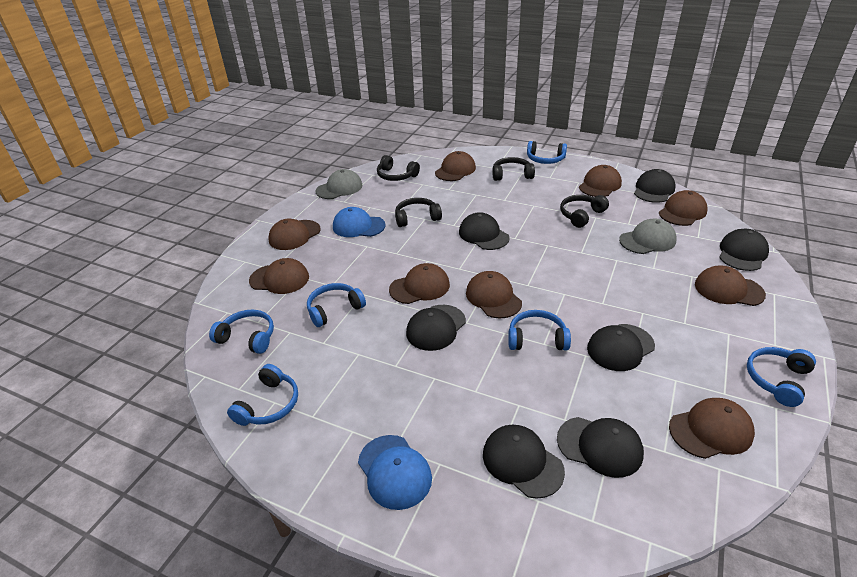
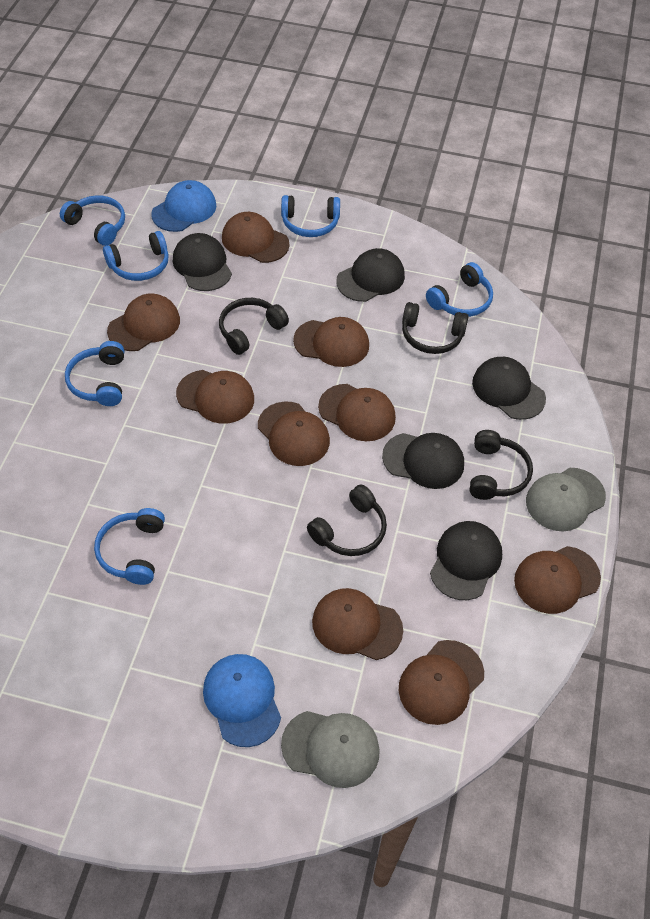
black cap: 7 -> 5

